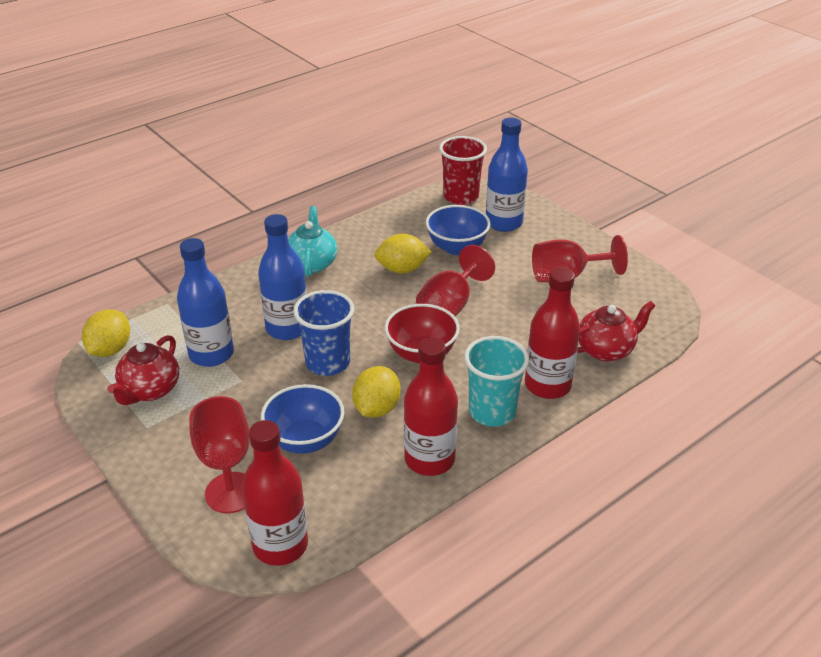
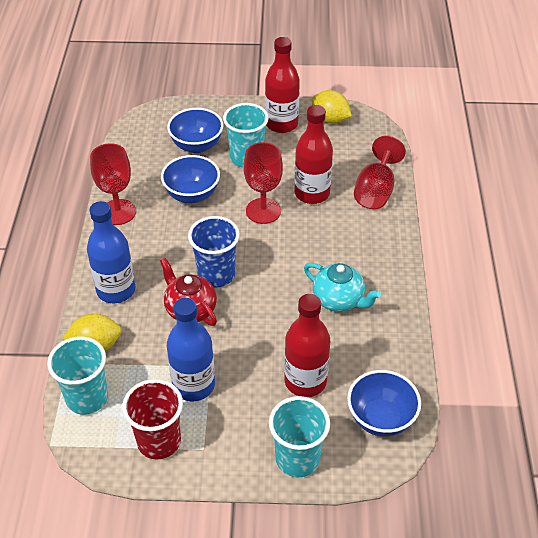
blue bottle: 3 -> 2
blue bowl: 2 -> 3
red bowl: 1 -> 0
red teapot: 2 -> 1
turquoise cup: 1 -> 3
yellow lemon: 3 -> 2

